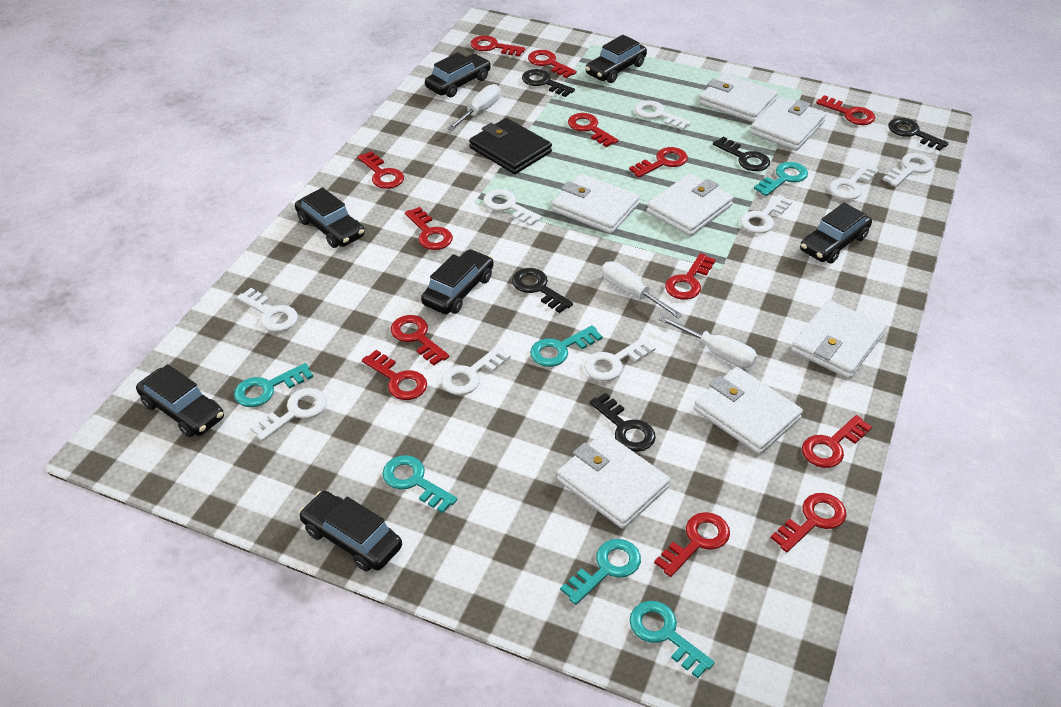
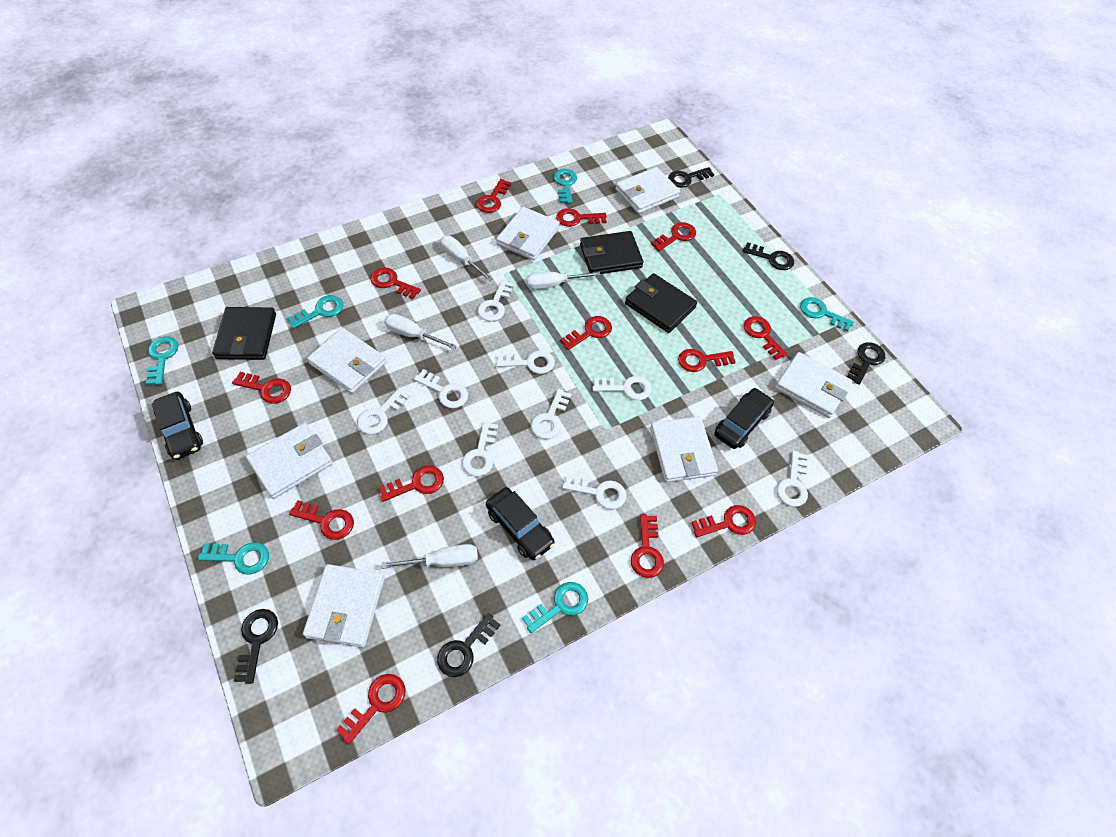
black car: 7 -> 3
black wallet: 1 -> 3
white screwdriver: 3 -> 4

